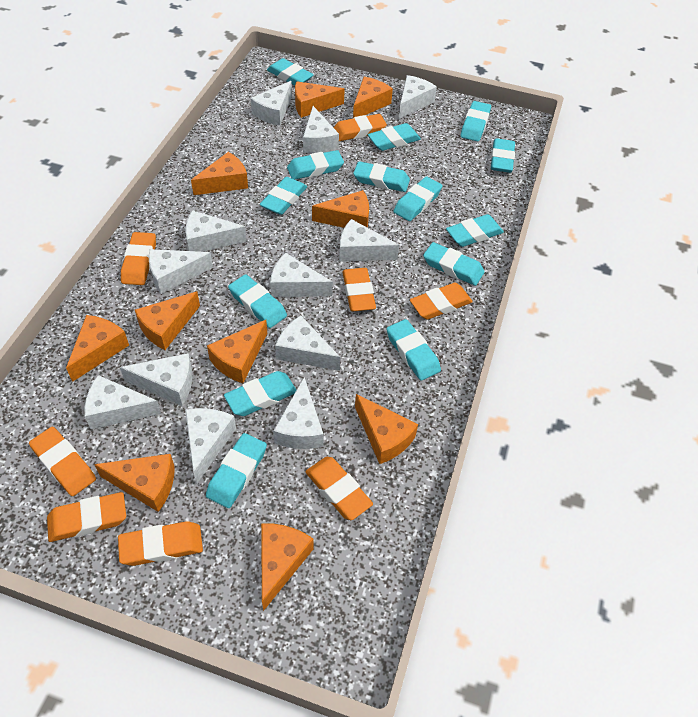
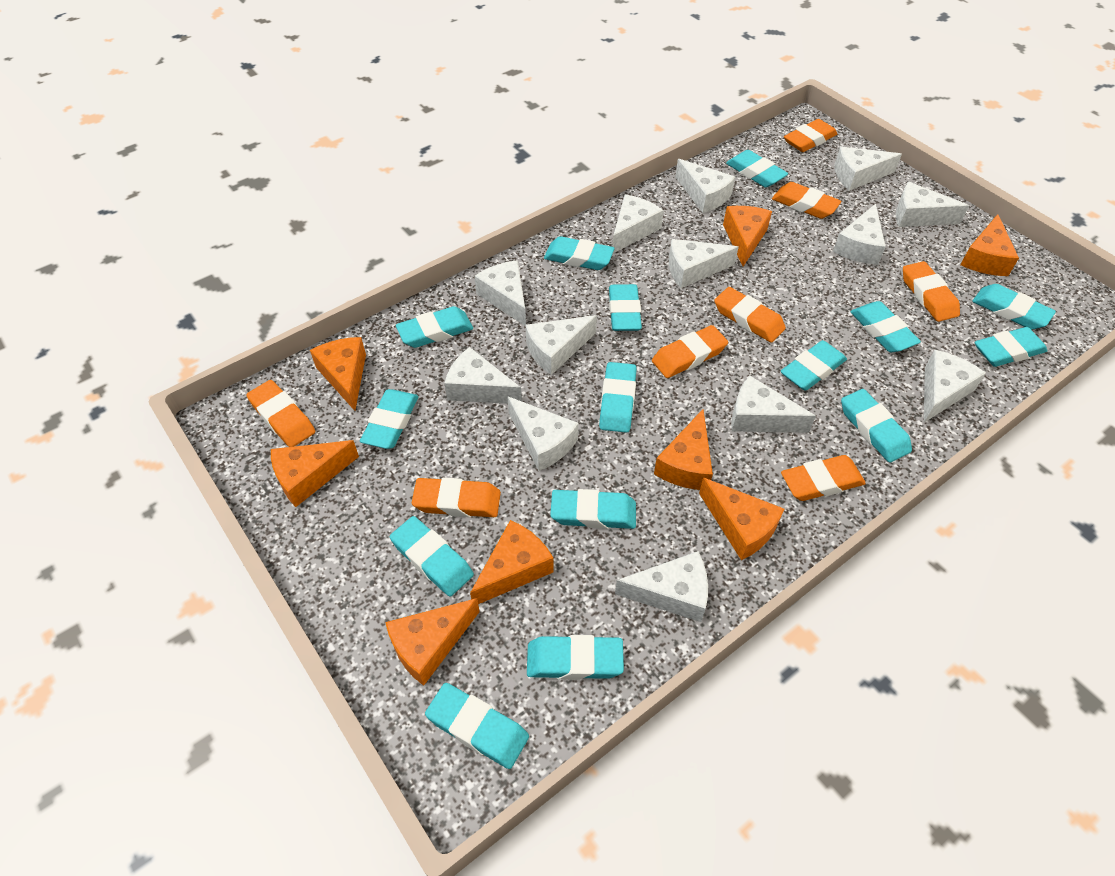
orange cheese: 10 -> 8
turquoise eraser: 14 -> 15
white cheese: 12 -> 13

